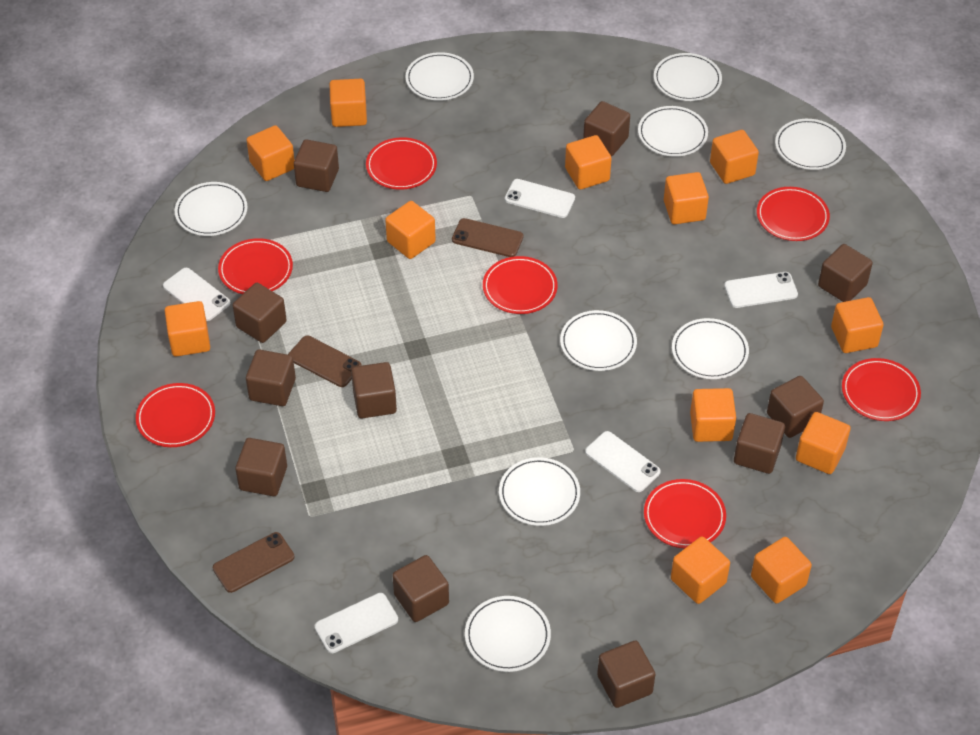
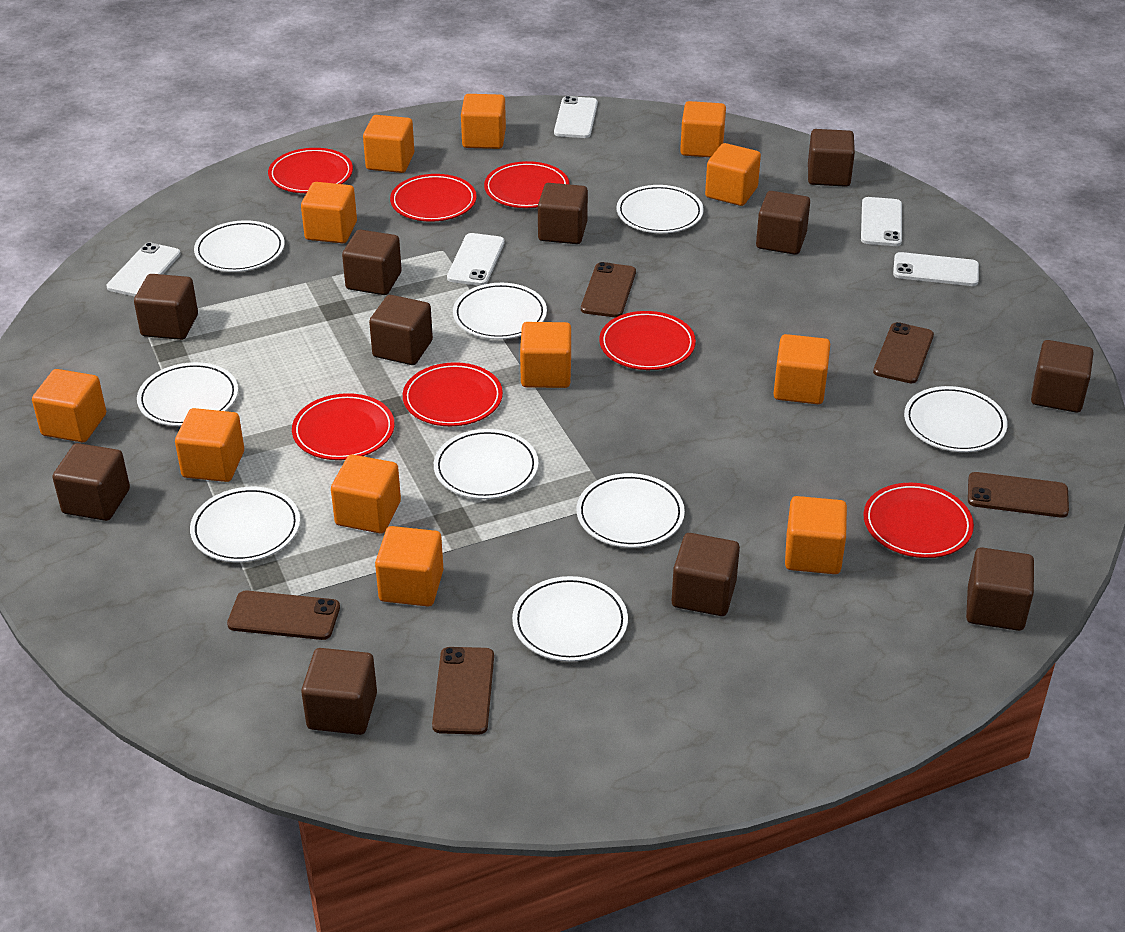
brown phone: 3 -> 5

